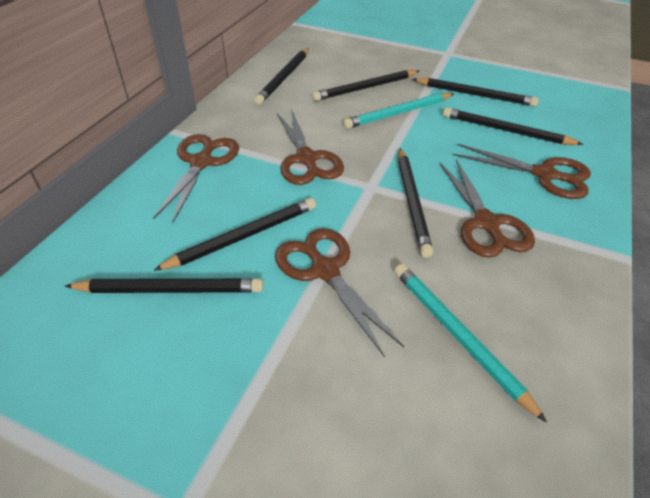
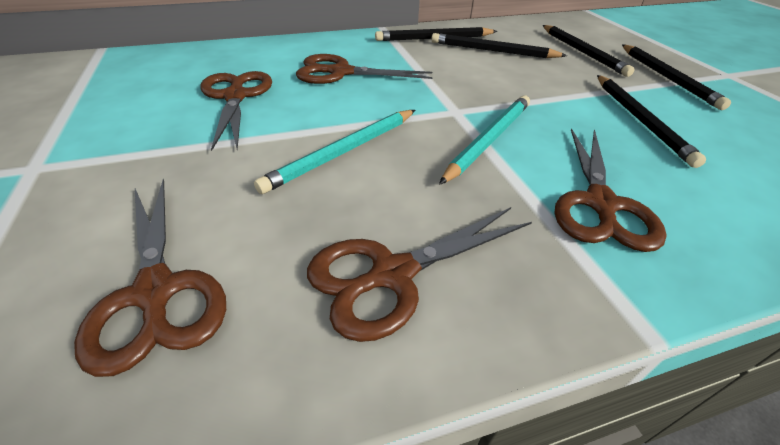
black pencil: 7 -> 5

